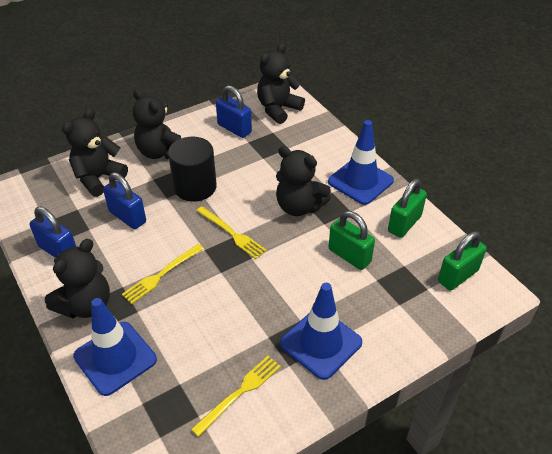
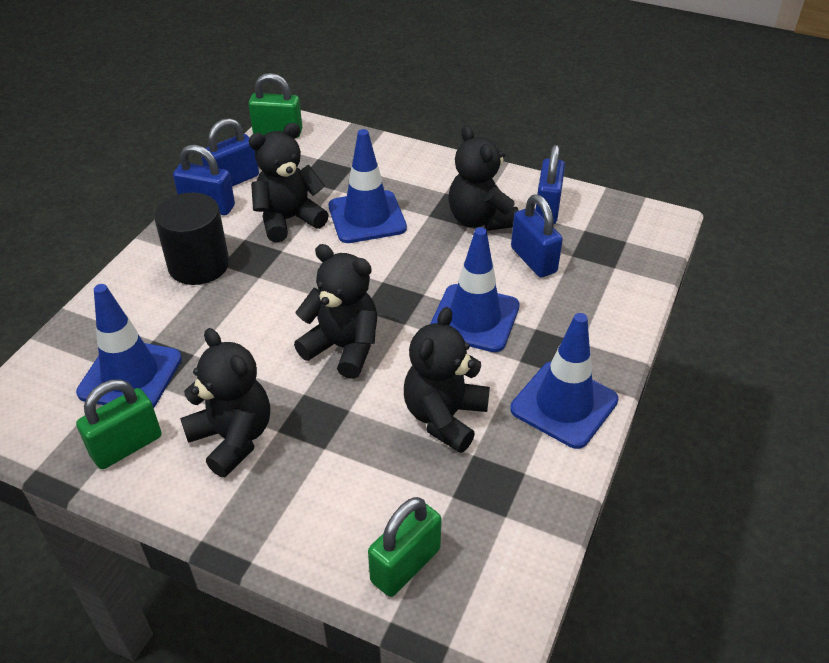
blue padlock: 3 -> 4
blue traffic cone: 3 -> 4
yellow fork: 3 -> 0

